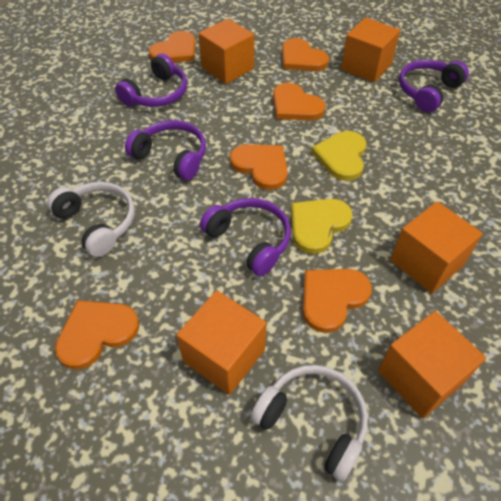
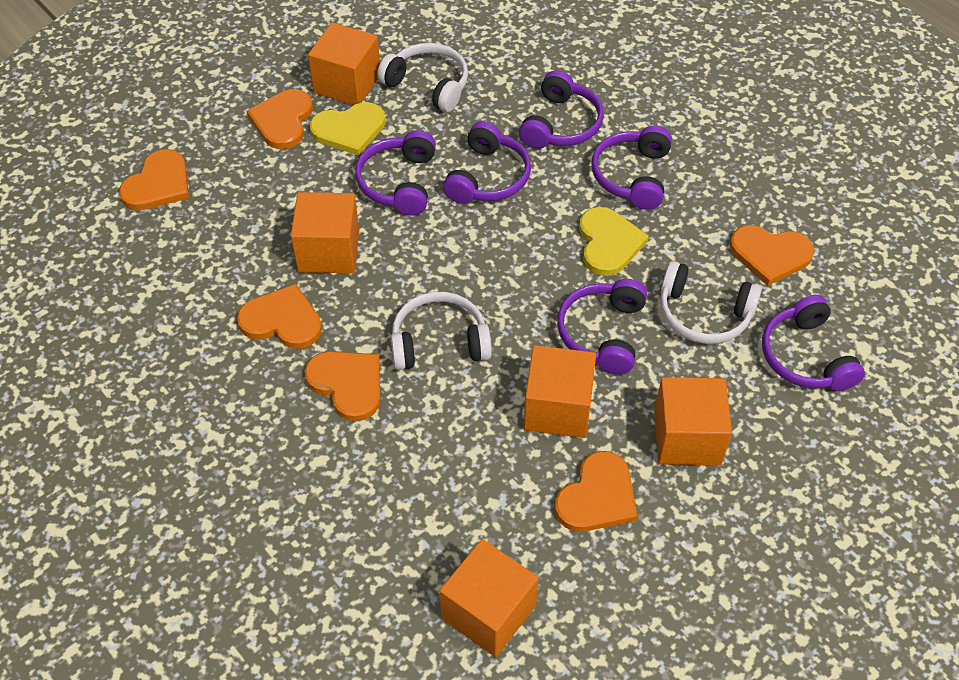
purple headphones: 4 -> 6
white headphones: 2 -> 3

